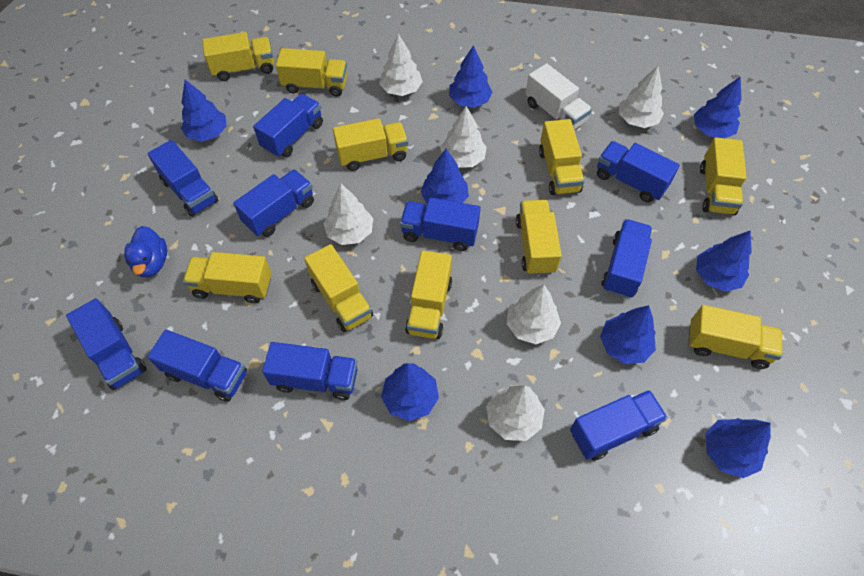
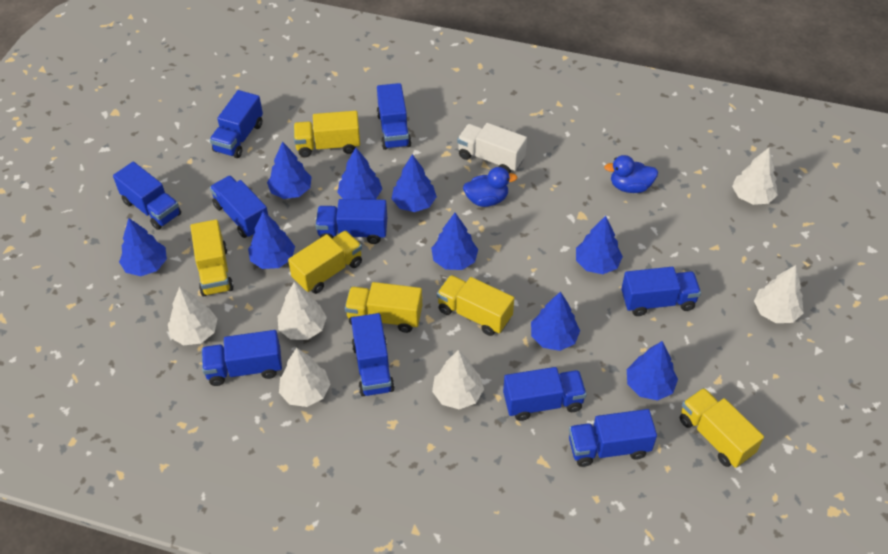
blue duck: 1 -> 2
blue tree: 8 -> 9
yellow truck: 10 -> 6

